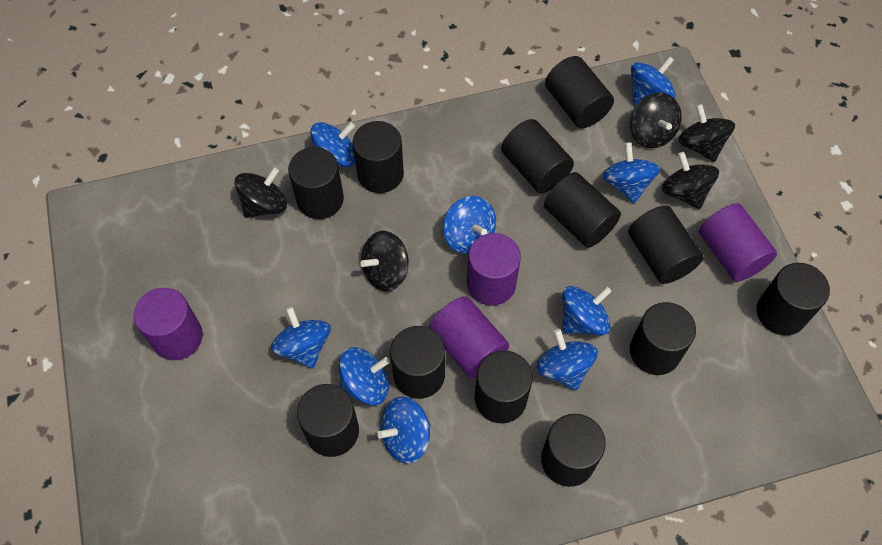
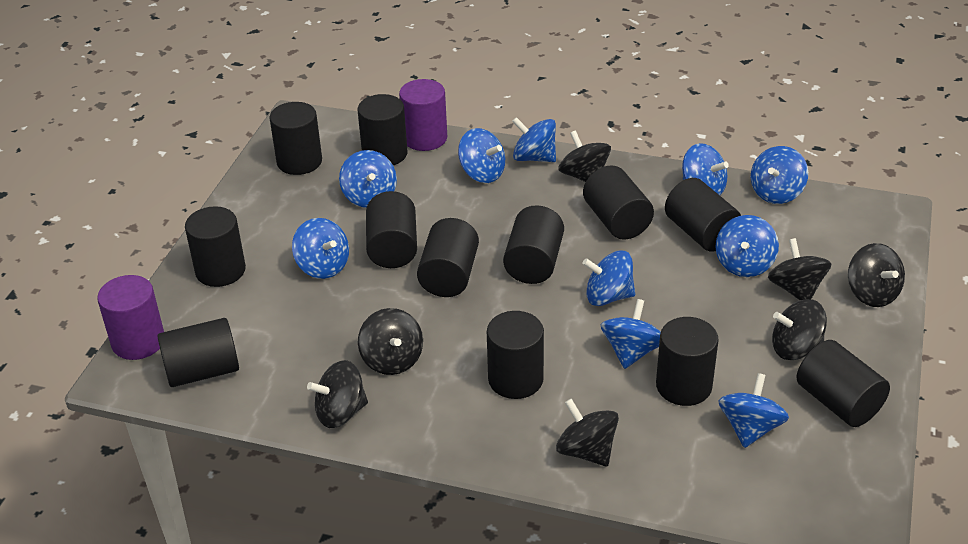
black spinning top: 5 -> 7
blue spinning top: 9 -> 10
purple cylinder: 4 -> 2

